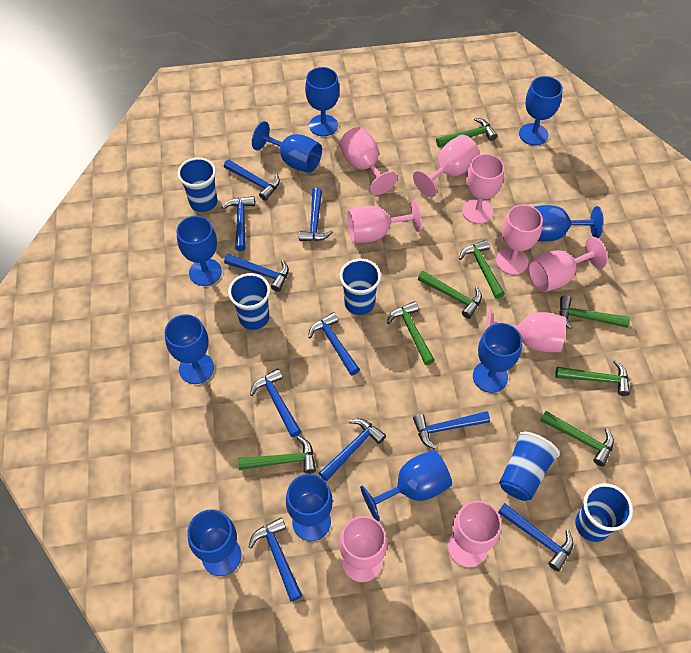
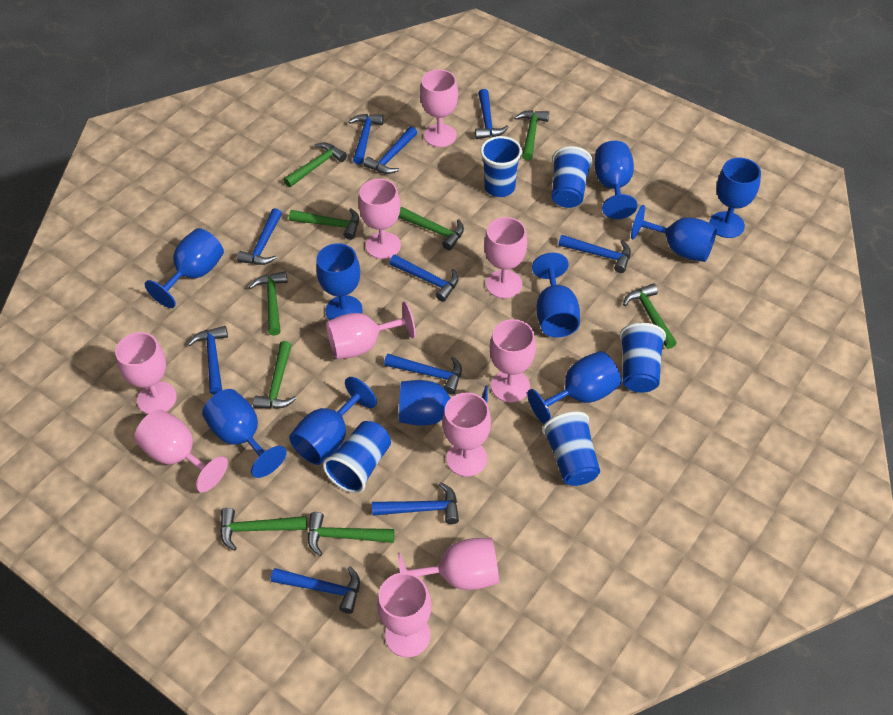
green hammer: 8 -> 9
pink goblet: 9 -> 10

